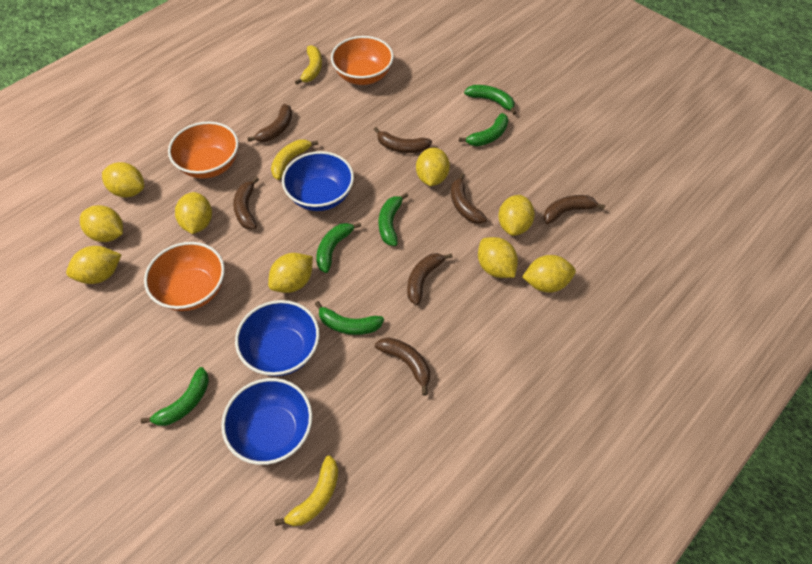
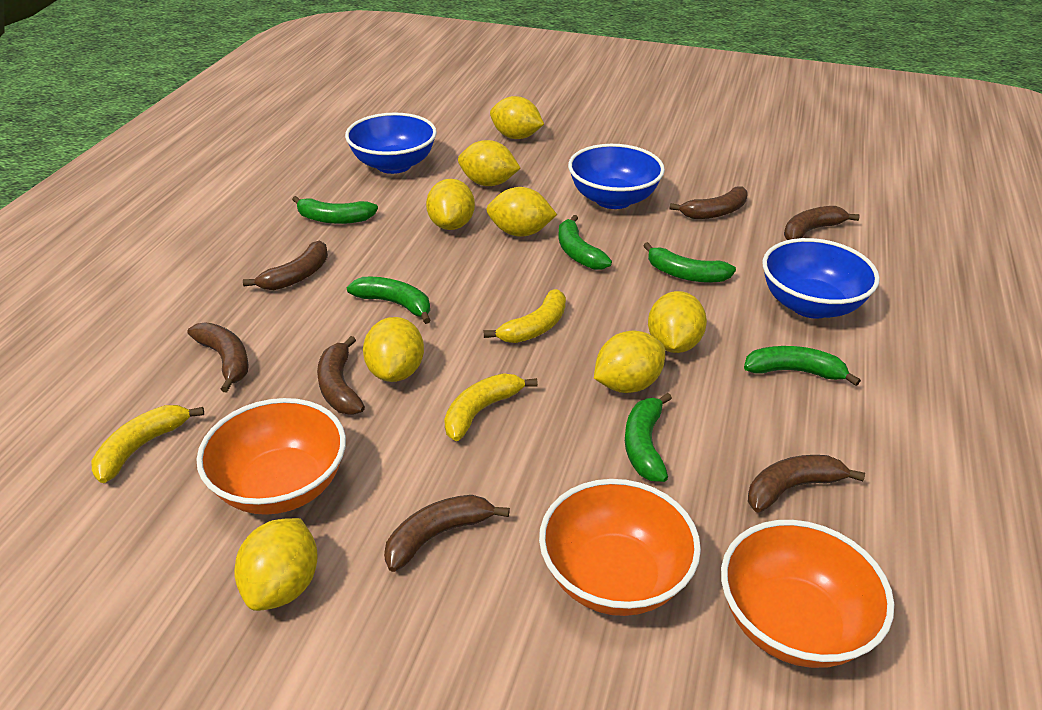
yellow lemon: 9 -> 8

